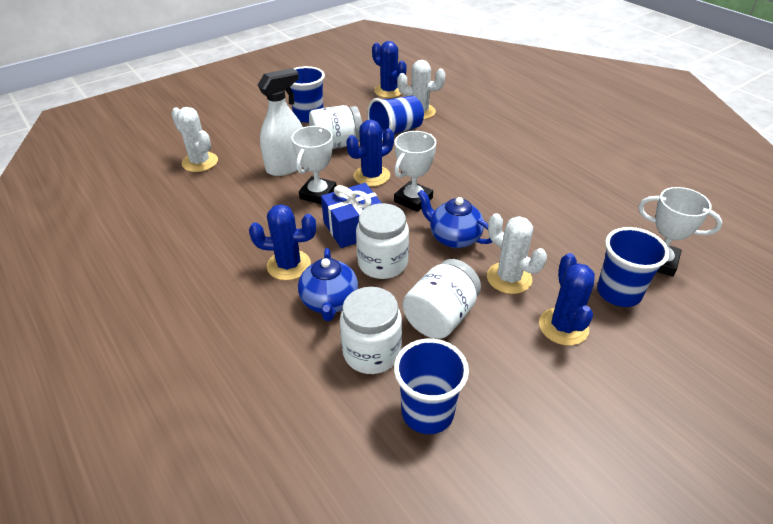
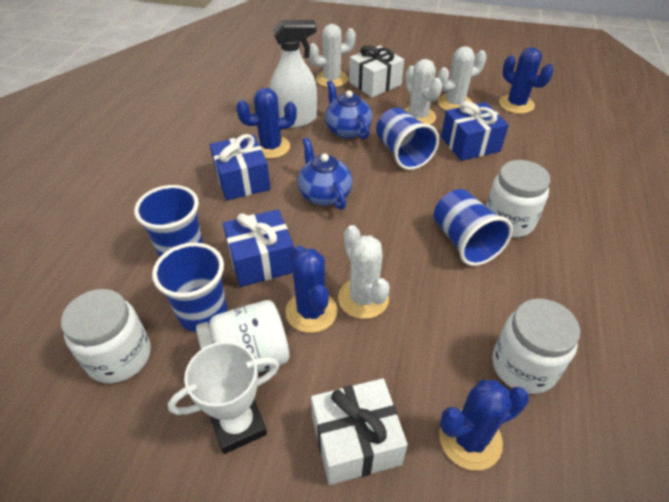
blue gift: 1 -> 3
white cactus: 3 -> 4
white gift: 0 -> 2
white trophy: 3 -> 1

